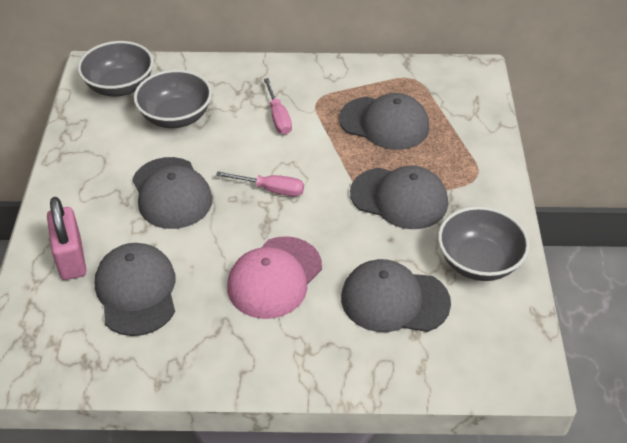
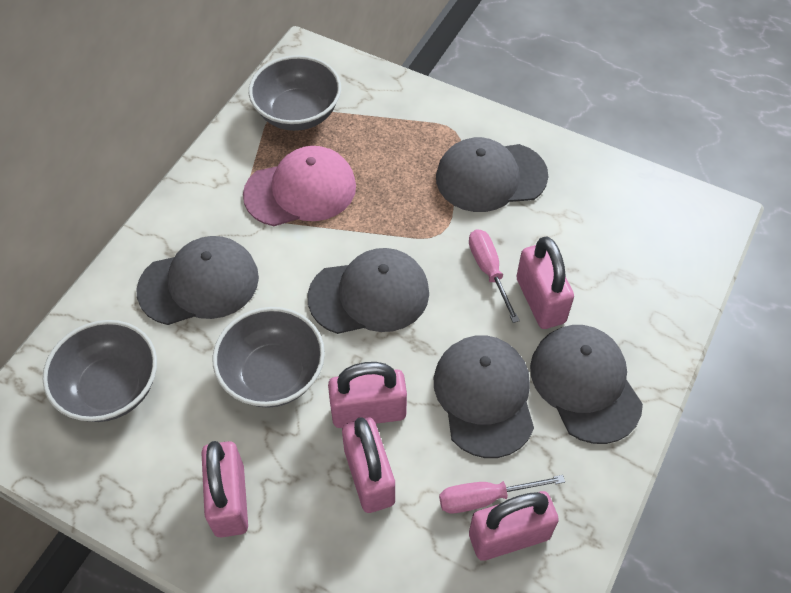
pink padlock: 1 -> 5

